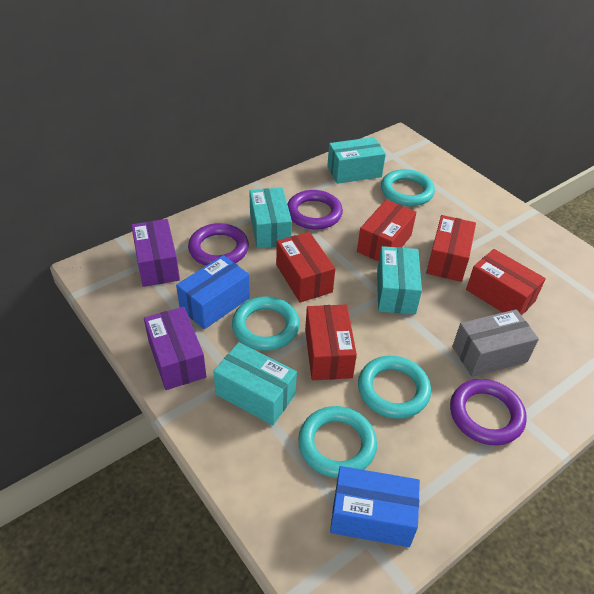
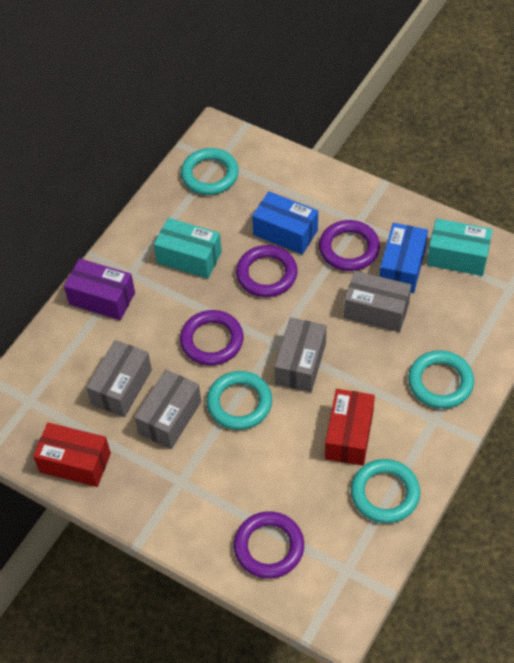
grey box: 1 -> 4
purple box: 2 -> 1
purple ring: 3 -> 4
red box: 5 -> 2
turquoise box: 4 -> 2

